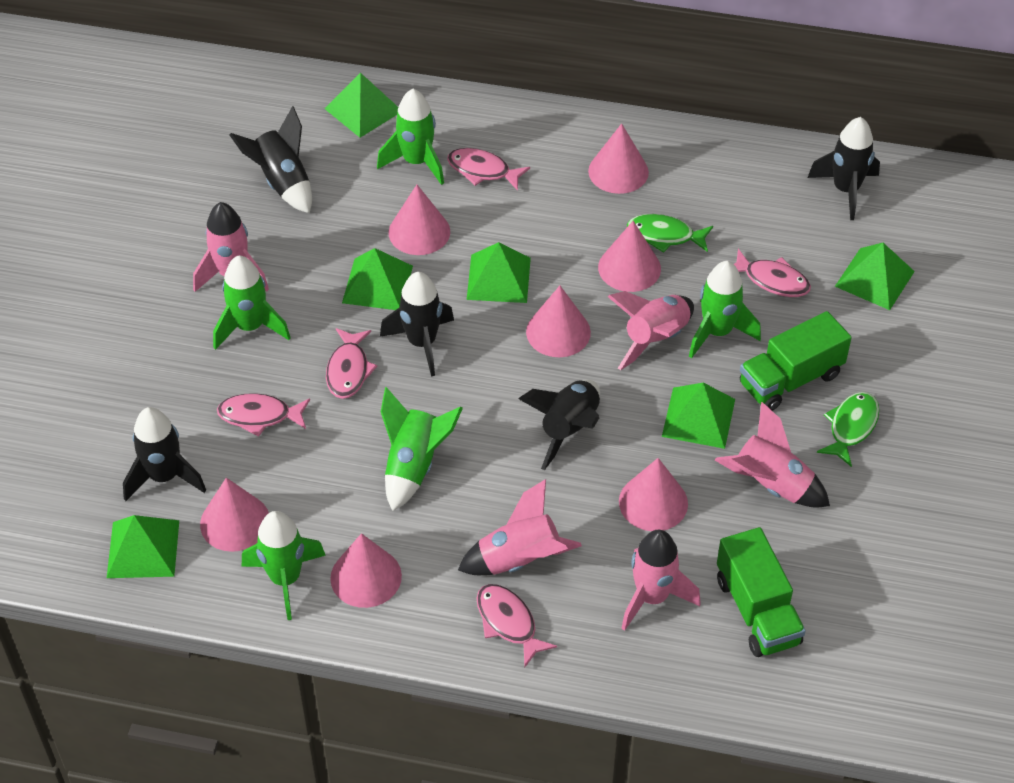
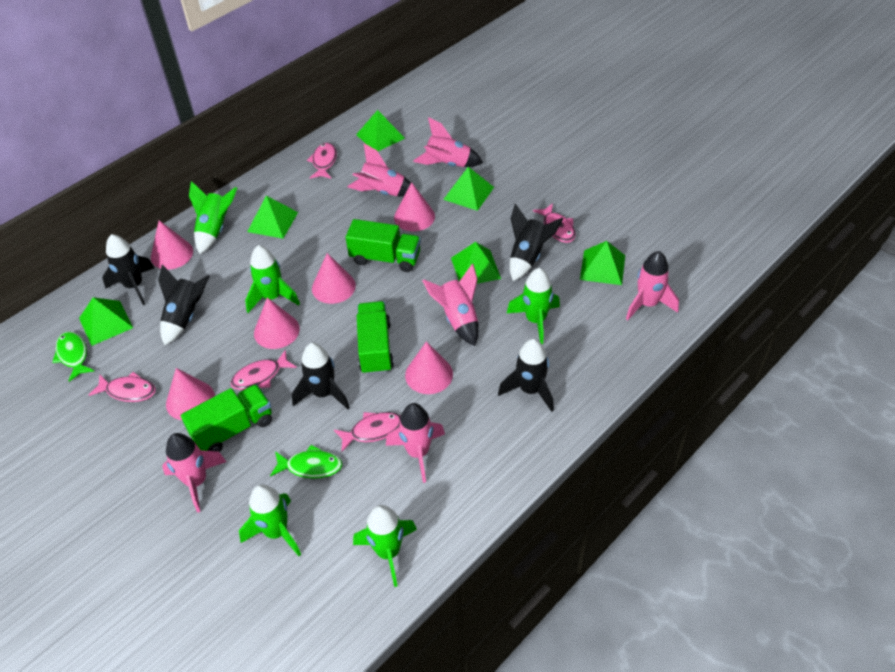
green truck: 2 -> 3
pink cone: 7 -> 6
pink rocket: 5 -> 6

